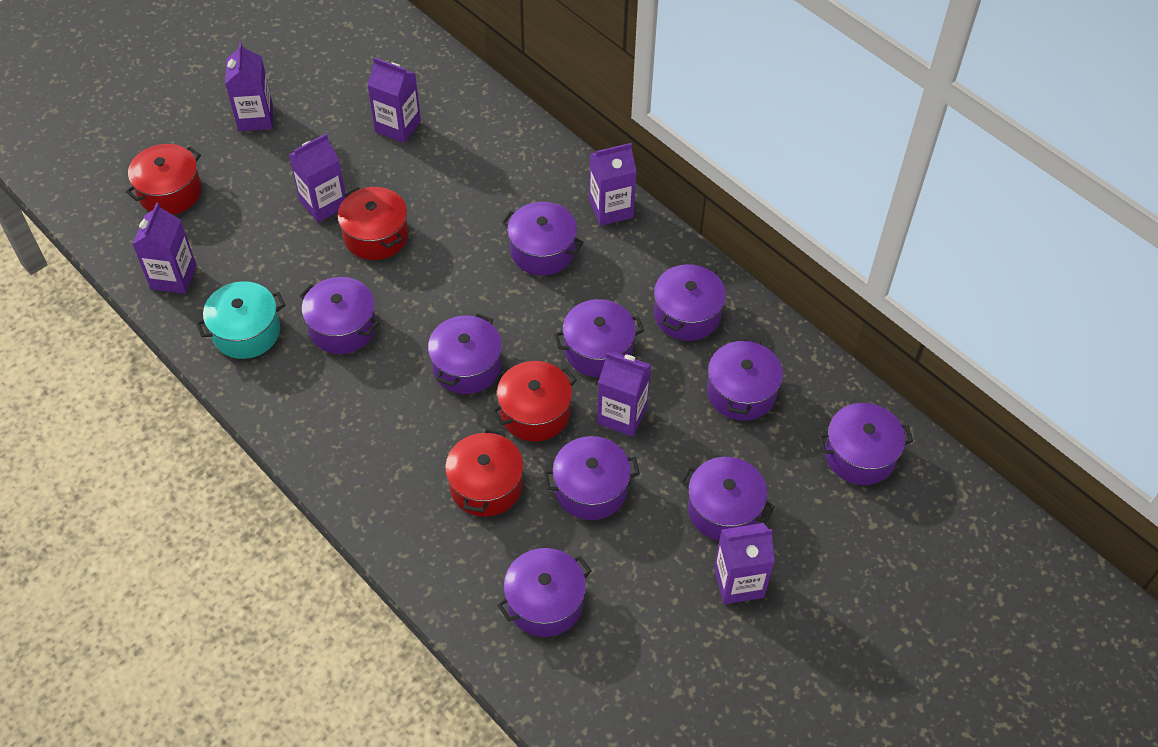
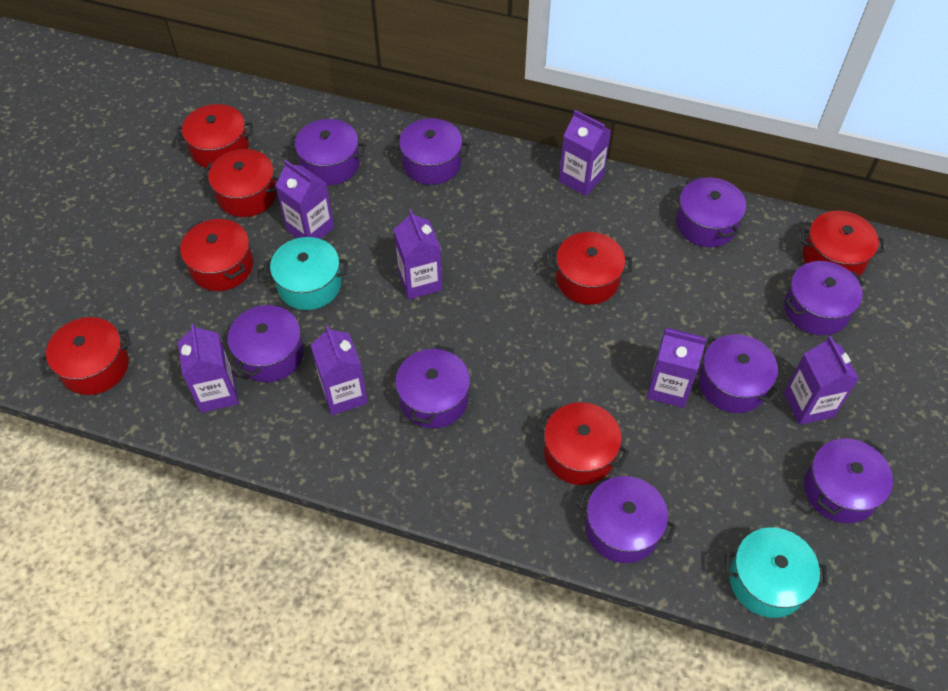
purple pot: 10 -> 9
red pot: 4 -> 7
turquoise pot: 1 -> 2

